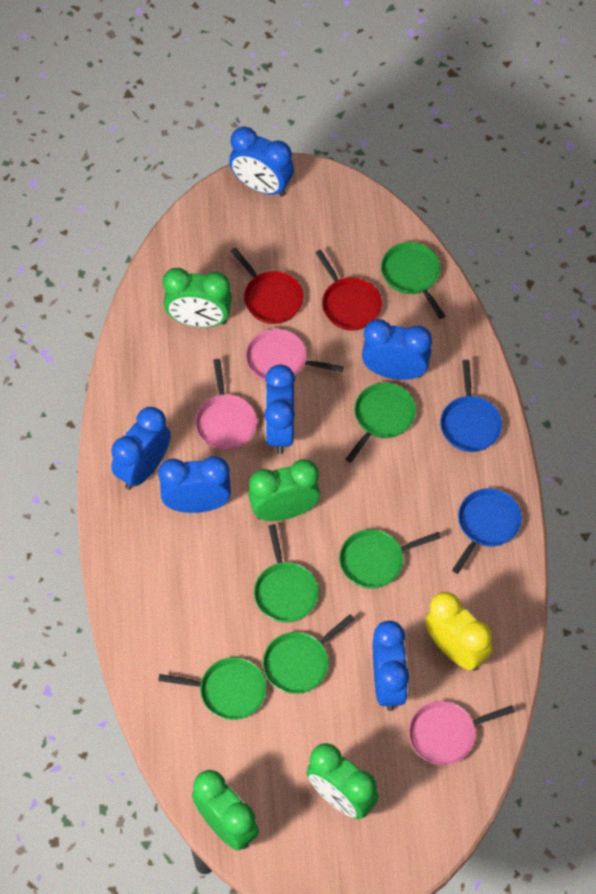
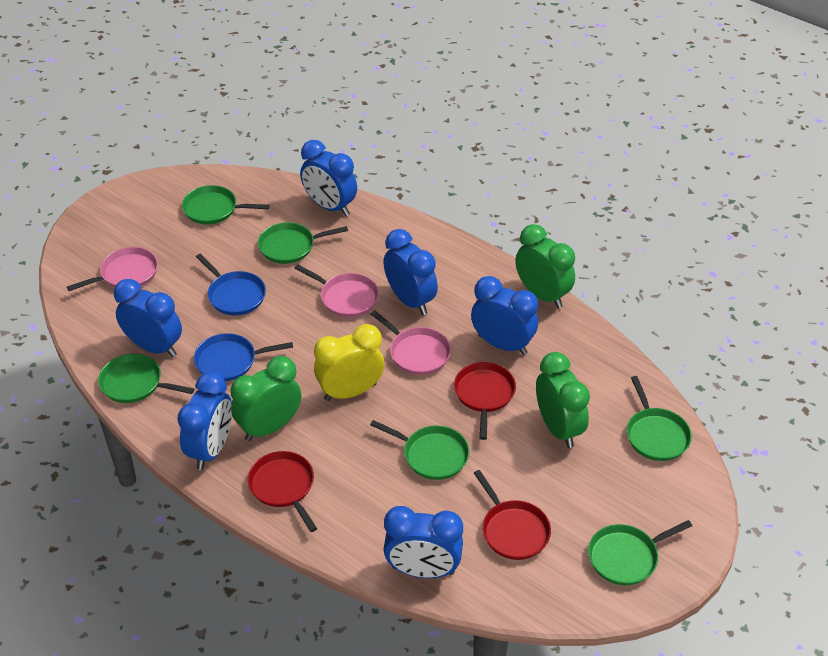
green clock: 4 -> 3
red pan: 2 -> 3

